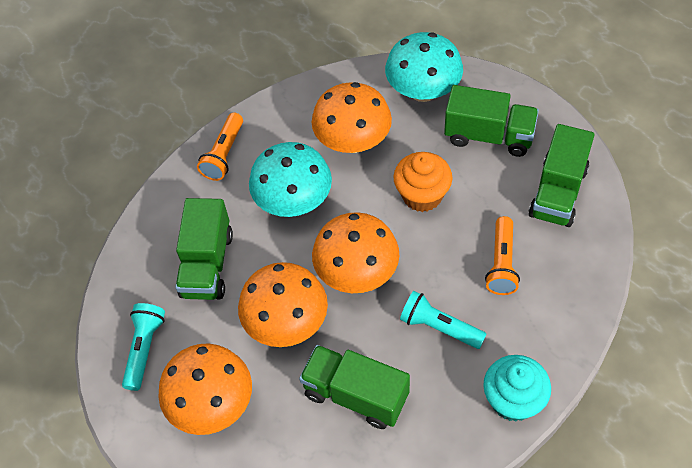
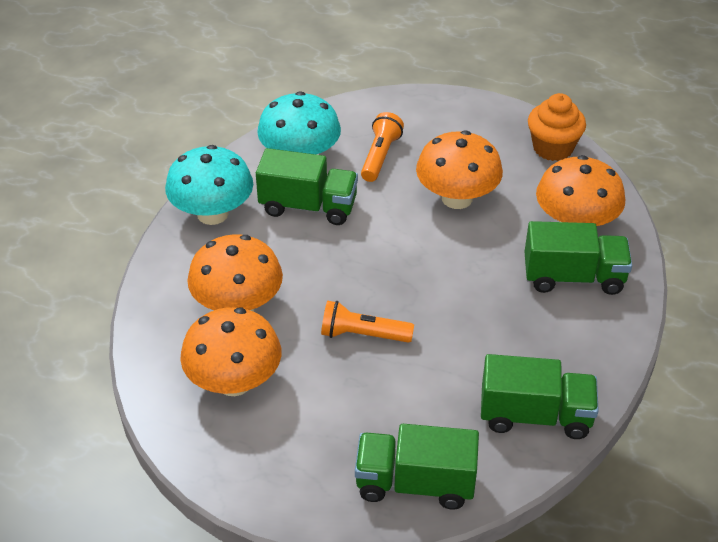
turquoise cupcake: 1 -> 0
turquoise flashlight: 2 -> 0

